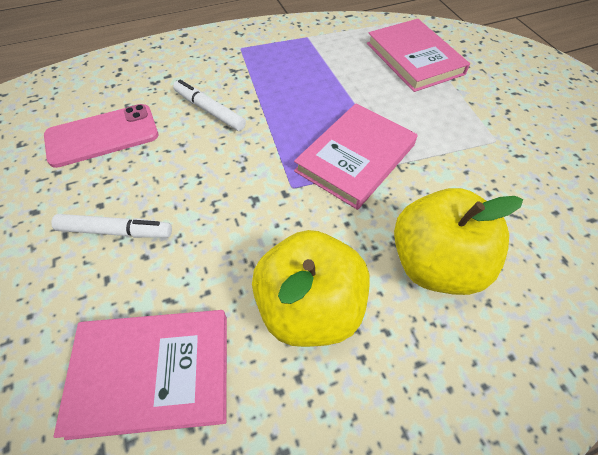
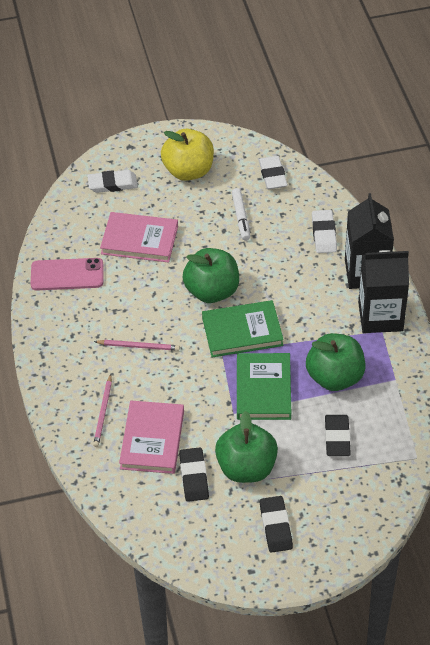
black carton: 0 -> 2
black eraser: 0 -> 3
green apple: 0 -> 3
green book: 0 -> 2
pink book: 3 -> 2
pink pencil: 0 -> 2
white eraser: 0 -> 3
white marker: 2 -> 1
yellow apple: 2 -> 1

